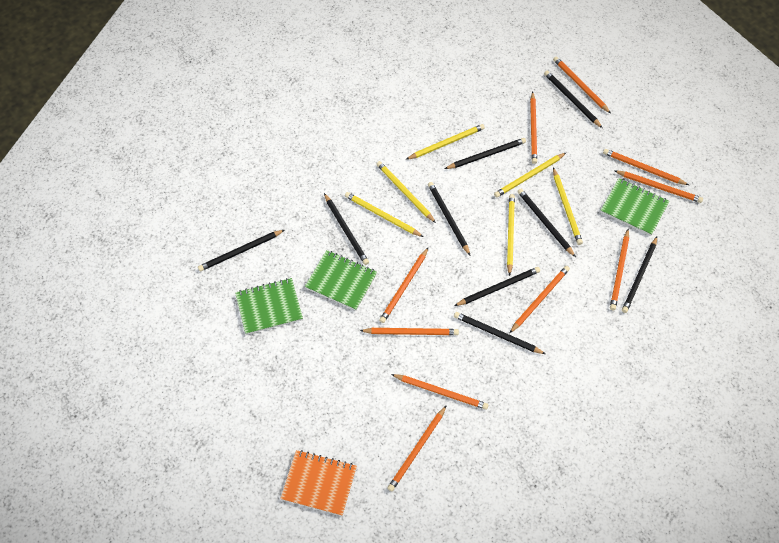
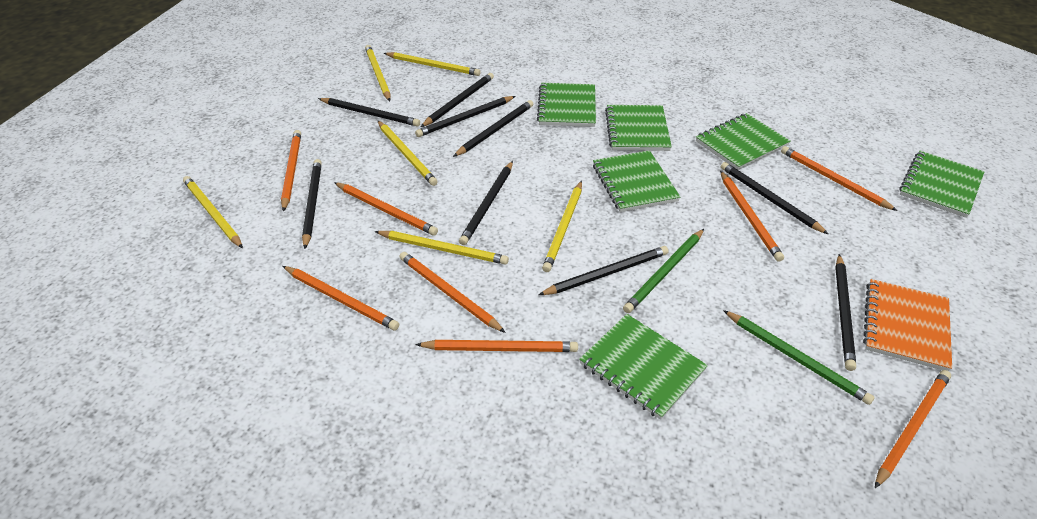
green notebook: 3 -> 6
green pencil: 0 -> 2
orange pencil: 10 -> 8

